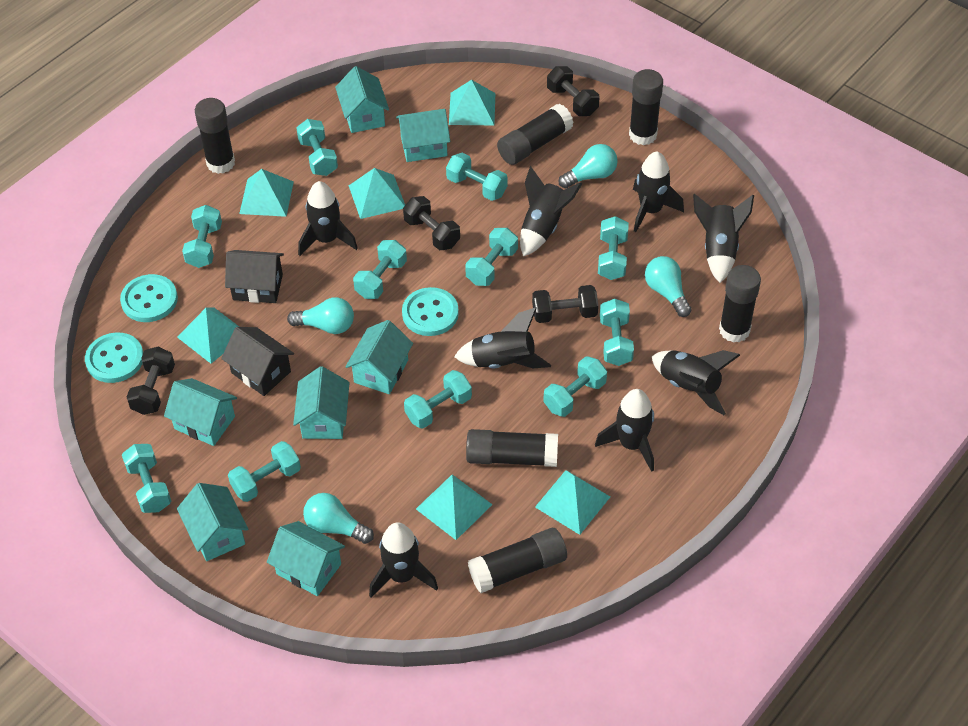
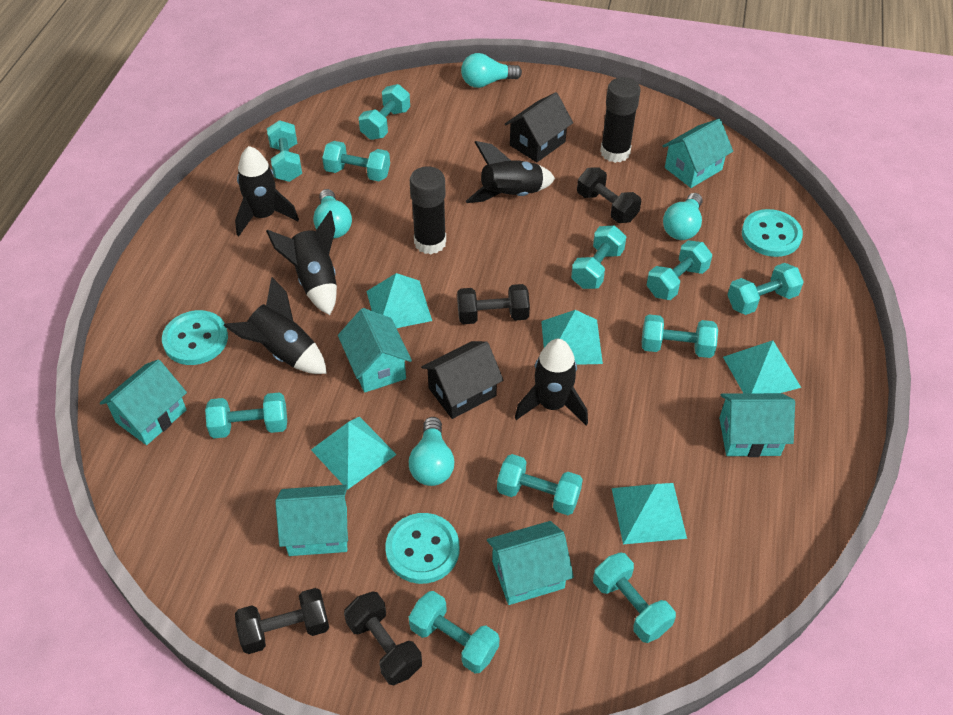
black glue stick: 6 -> 2
black rocket: 8 -> 5
turquoise house: 7 -> 6
turquoise pyramid: 6 -> 5

